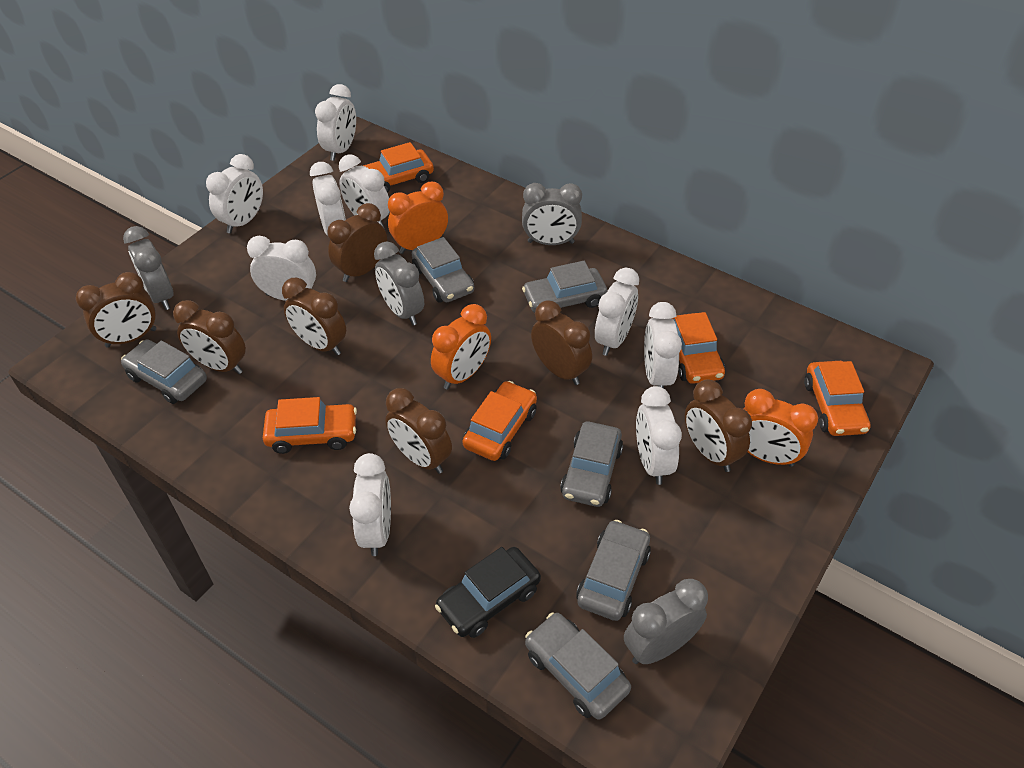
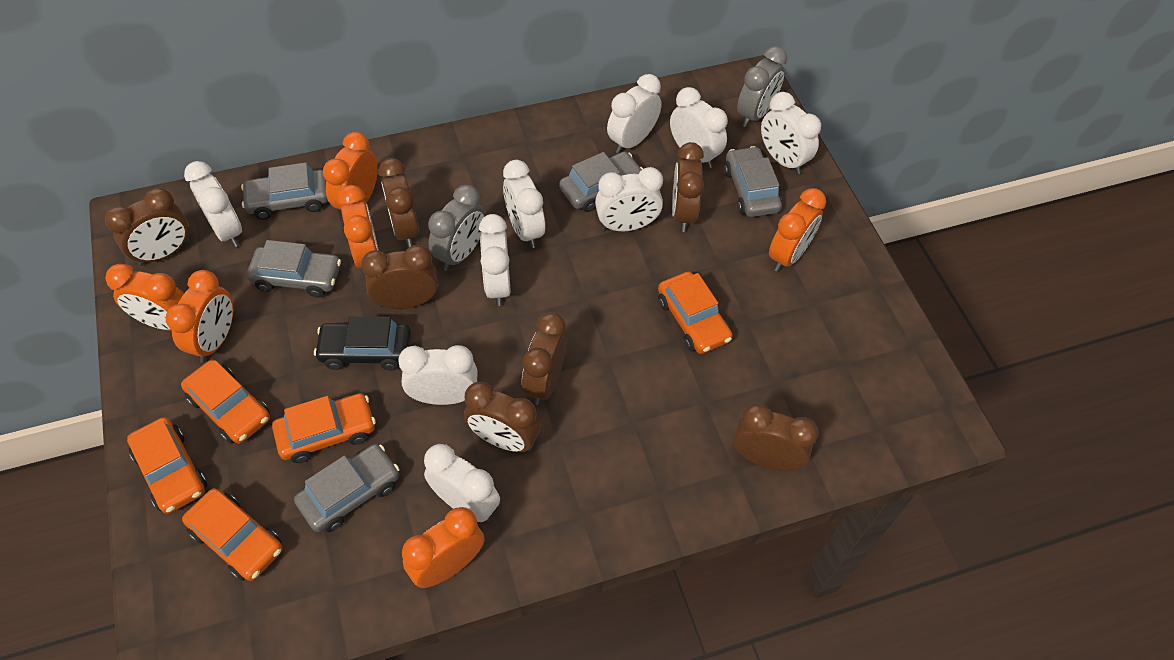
grey car: 6 -> 5
grey clock: 4 -> 2
orange clock: 3 -> 6

